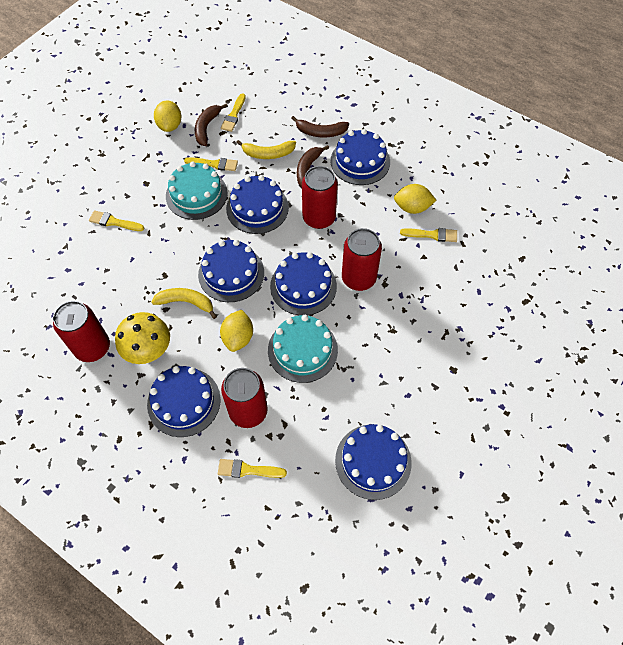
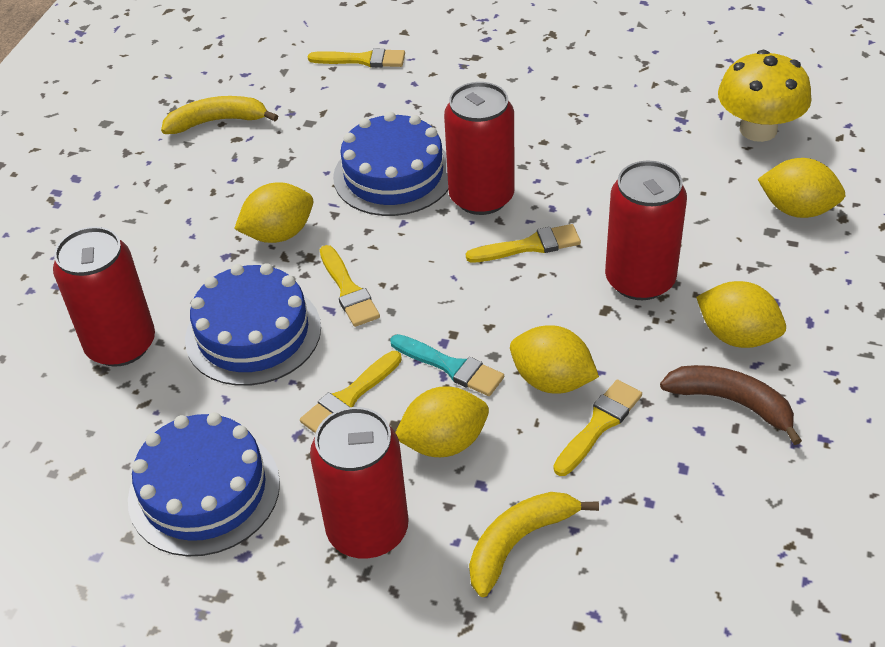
blue cake: 6 -> 3
brown banana: 3 -> 1
turquoise brush: 0 -> 1
turquoise cake: 2 -> 0
yellow lemon: 3 -> 5

